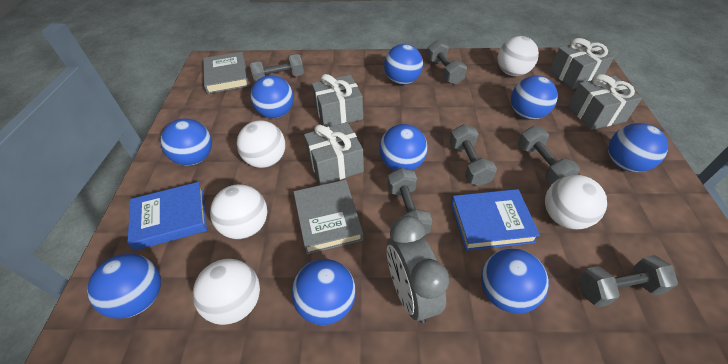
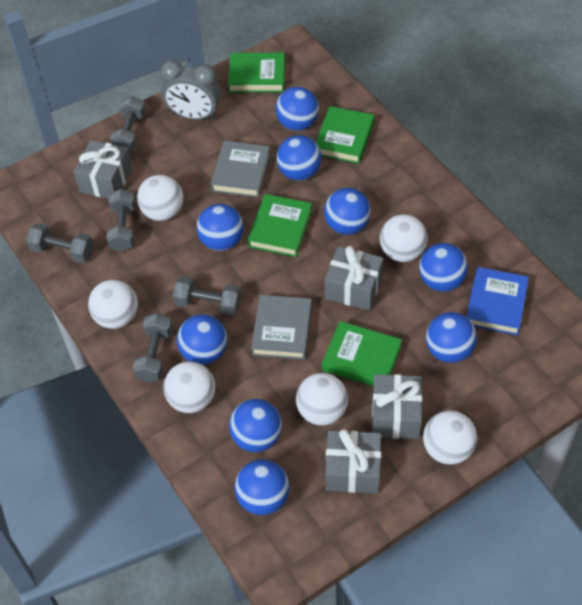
blue book: 2 -> 1
green book: 0 -> 4
grey dumbbell: 6 -> 5
white ball: 5 -> 6

